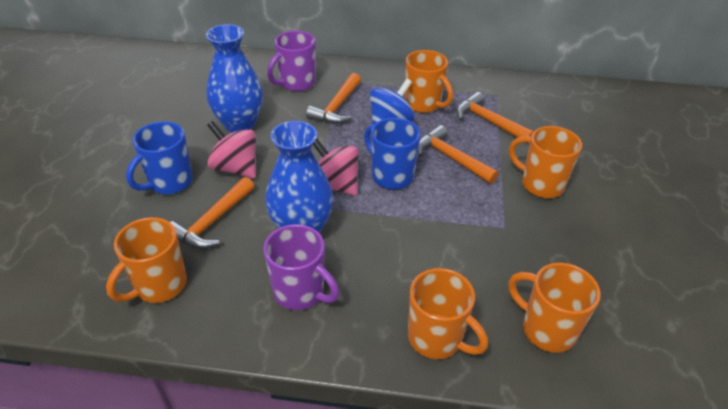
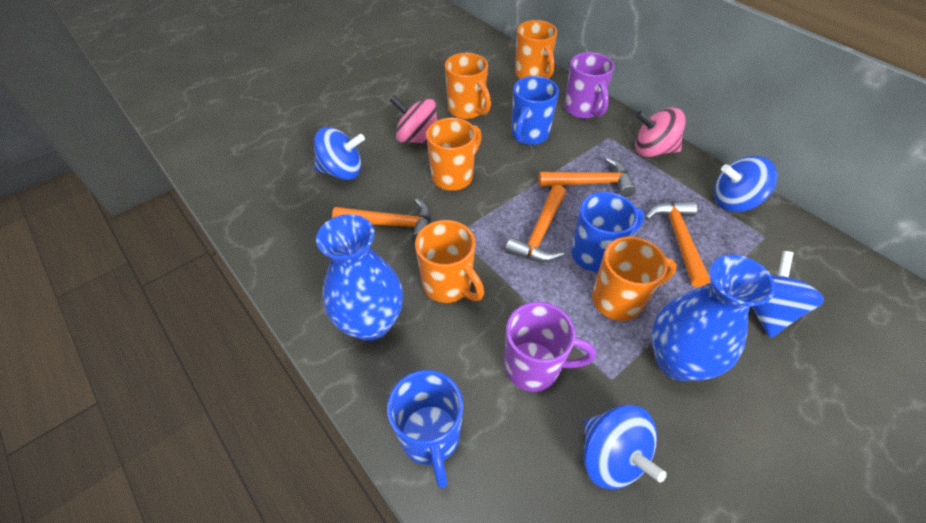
blue mug: 2 -> 3
blue spinning top: 1 -> 4

